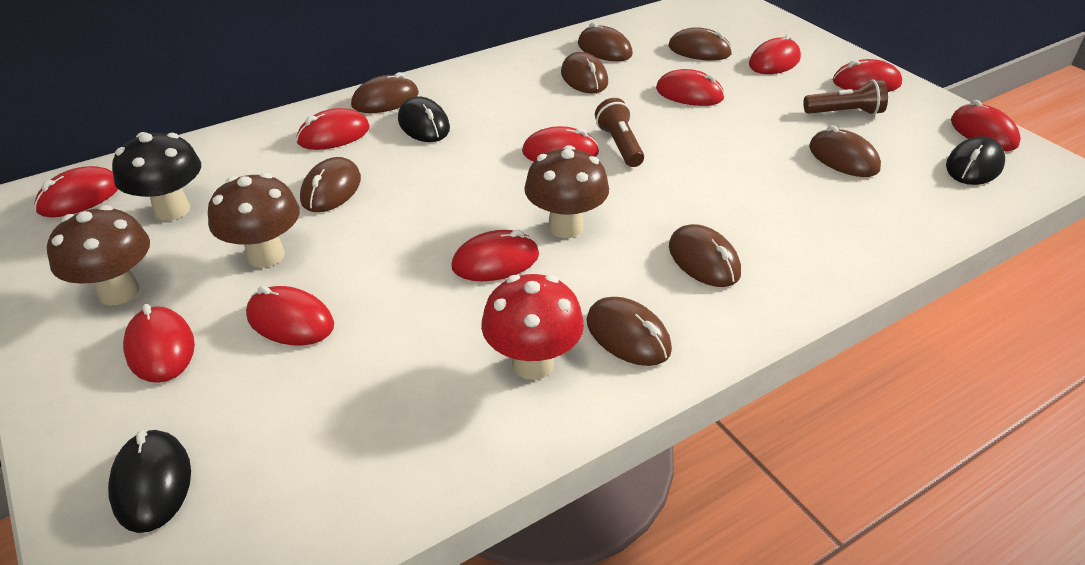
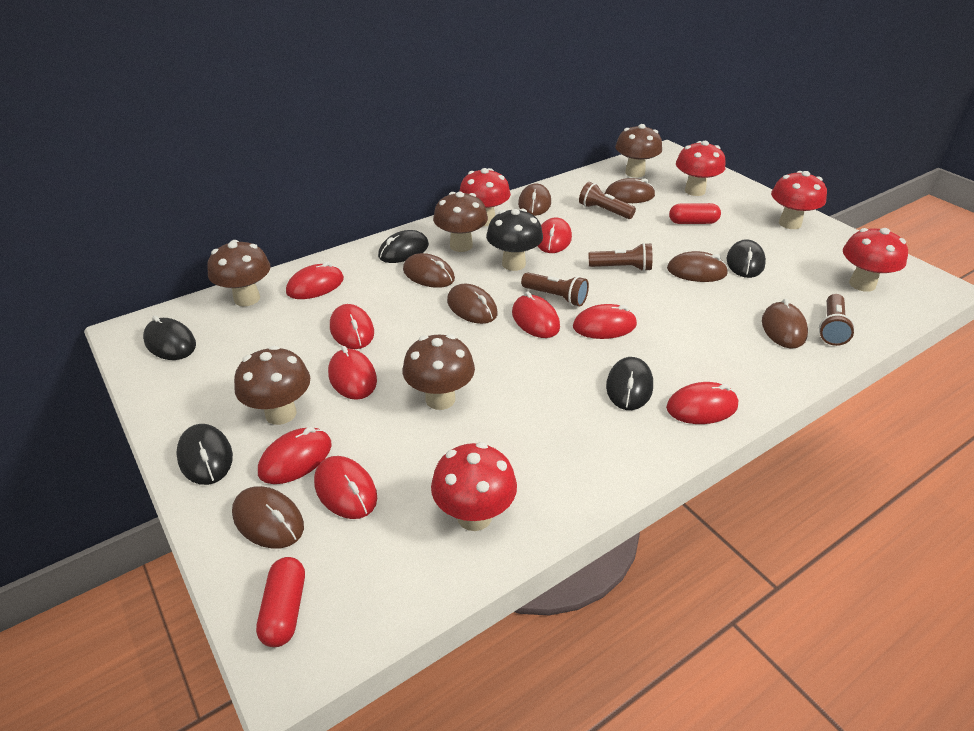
black mouse: 3 -> 5
brown flashlight: 2 -> 4
brown mouse: 8 -> 7
brown mushroom: 3 -> 5
red capsule: 0 -> 2
red mouse: 10 -> 9
red mushroom: 1 -> 5

